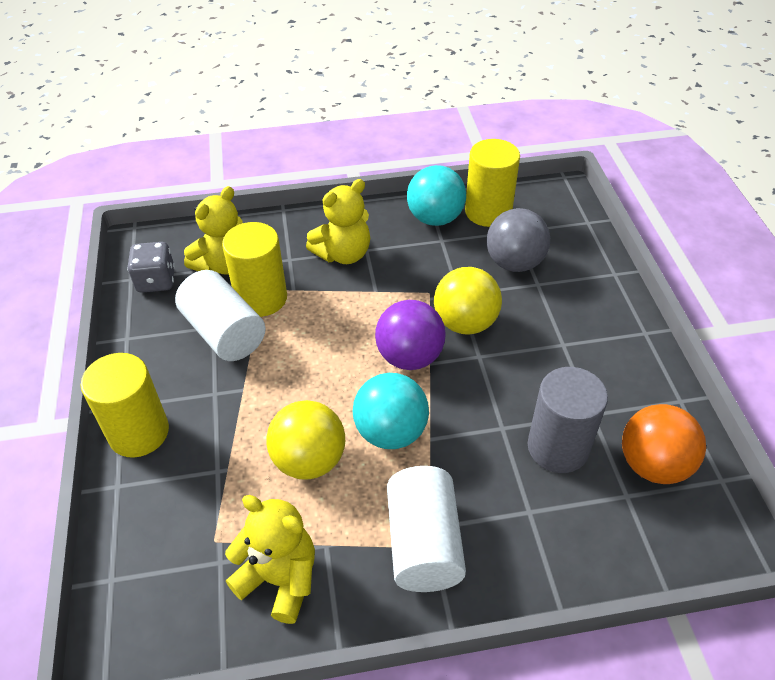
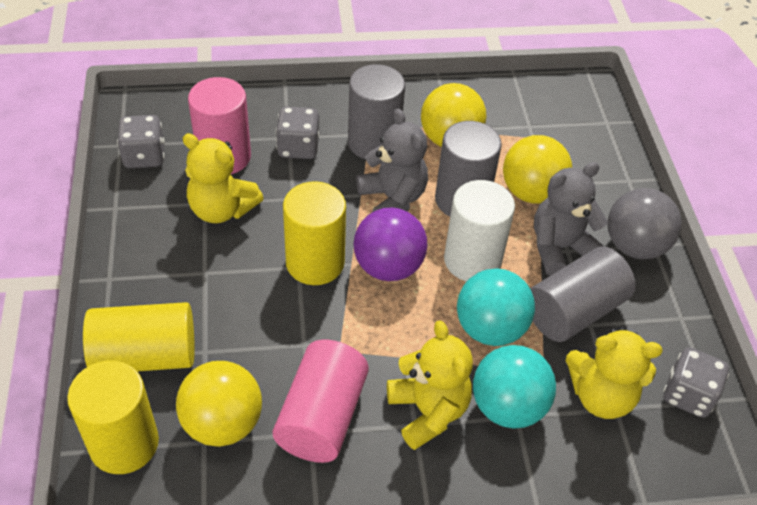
grey cylinder: 1 -> 3
grey dice: 1 -> 3
grey teddy bear: 0 -> 2
orange ball: 1 -> 0
pink cylinder: 0 -> 2
white cylinder: 2 -> 1
yellow ball: 2 -> 3

